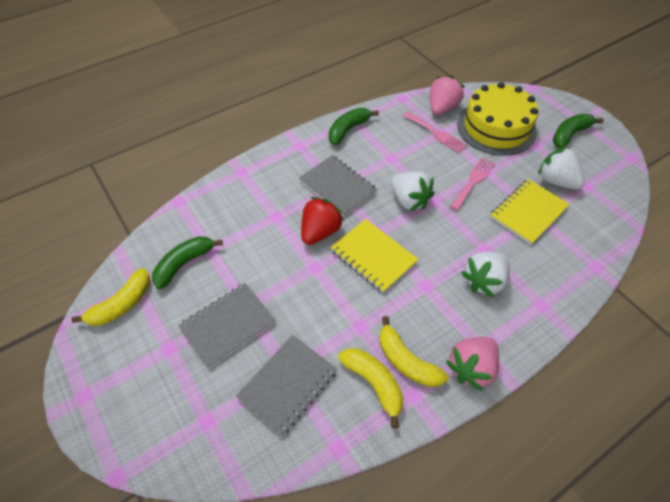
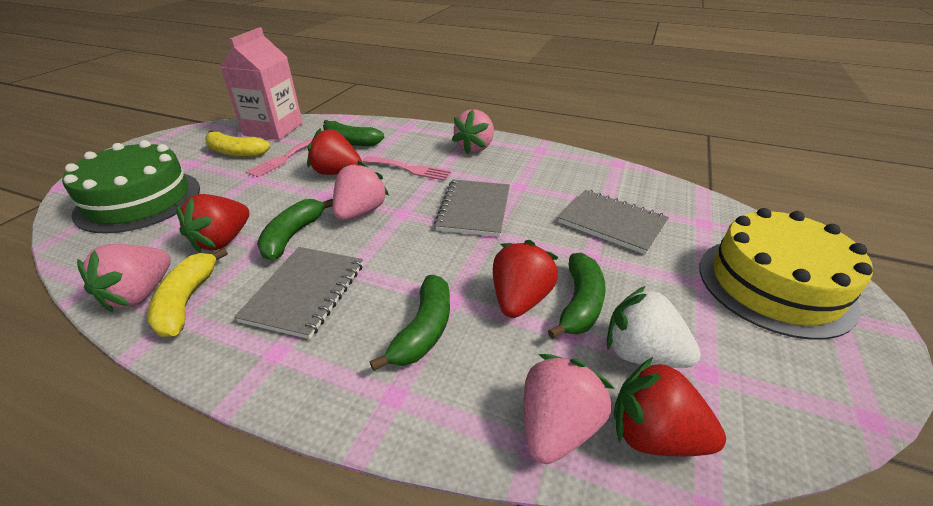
green banana: 3 -> 4
green cake: 0 -> 1
pink carton: 0 -> 1
pink strawberry: 2 -> 4
red strawberry: 1 -> 4
white strawberry: 3 -> 1
yellow banana: 3 -> 2
yellow notebook: 2 -> 0

